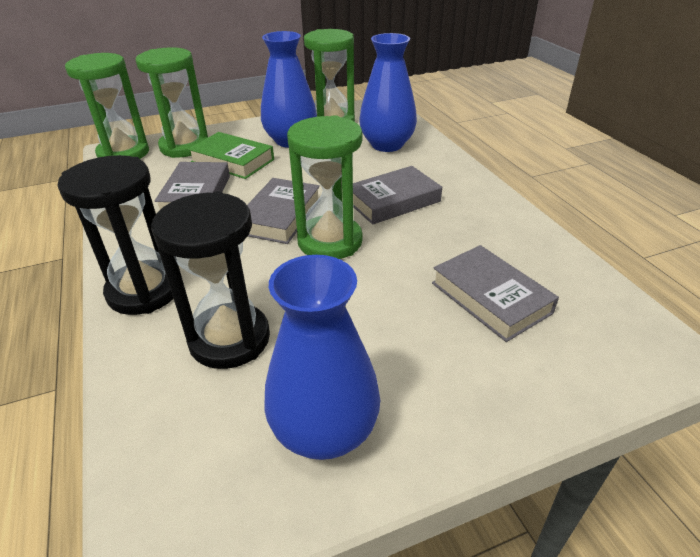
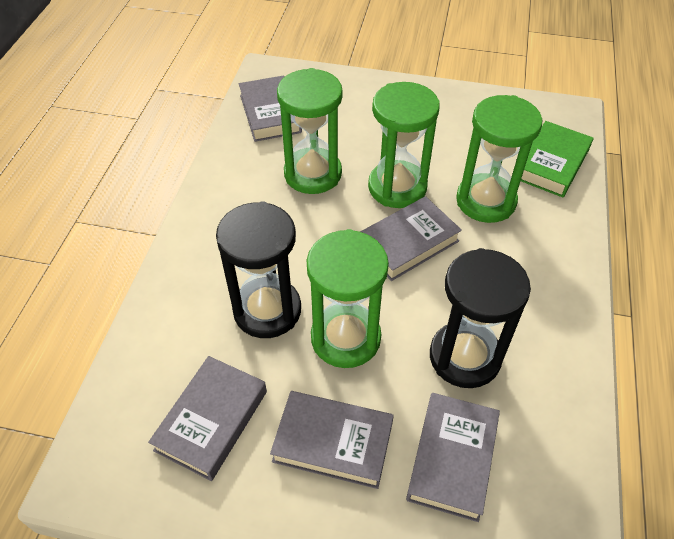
blue vase: 3 -> 0
grey book: 4 -> 5

